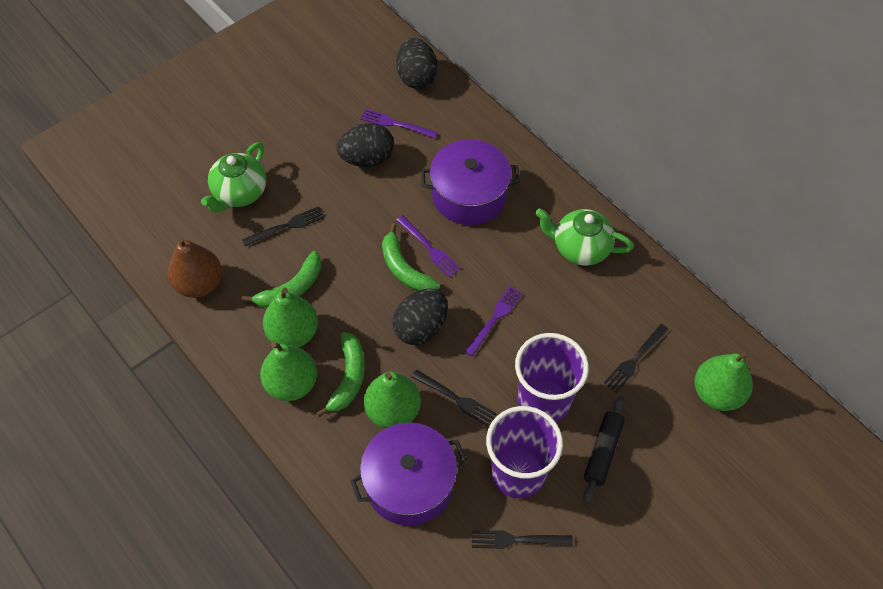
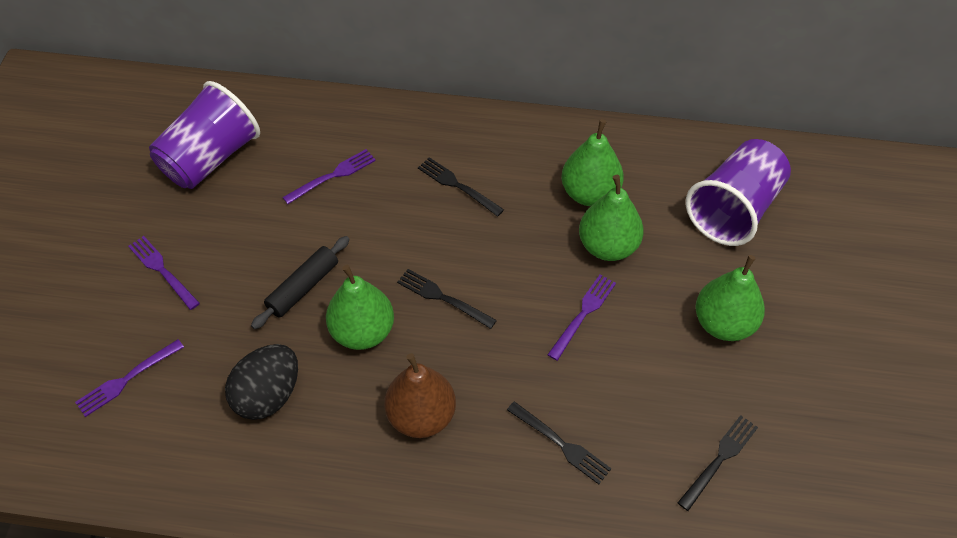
black egg: 3 -> 1
green banana: 3 -> 0
green teapot: 2 -> 0
purple fork: 3 -> 4
purple pot: 2 -> 0

